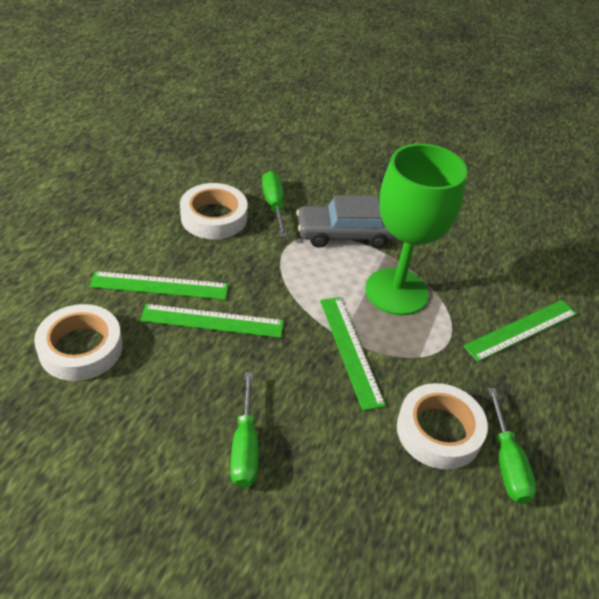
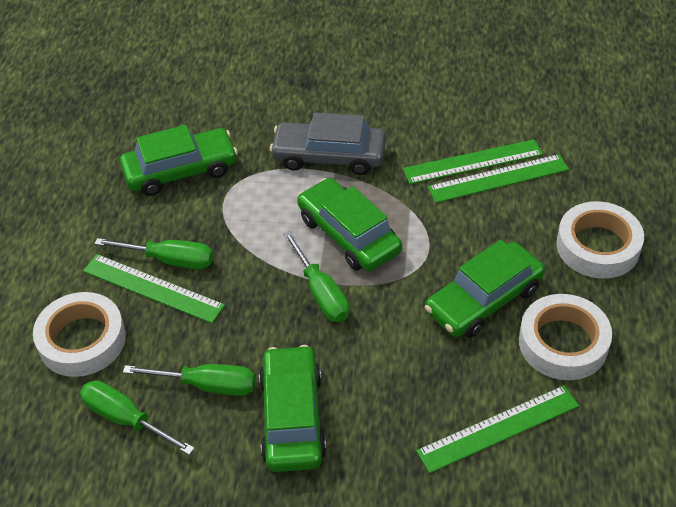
green car: 0 -> 4
green goblet: 1 -> 0
green screwdriver: 3 -> 4

